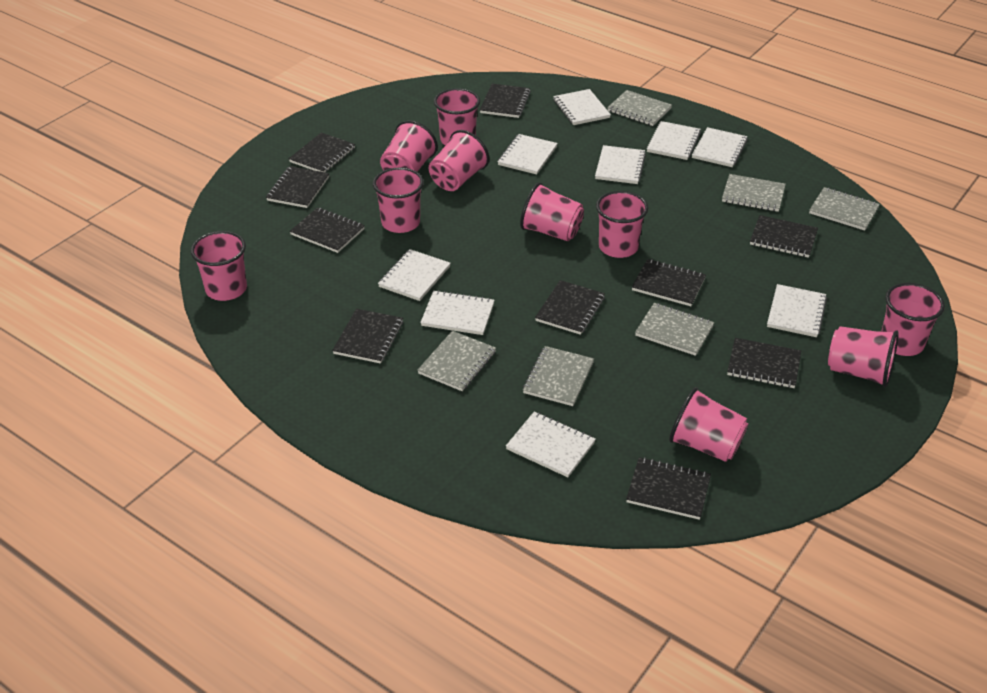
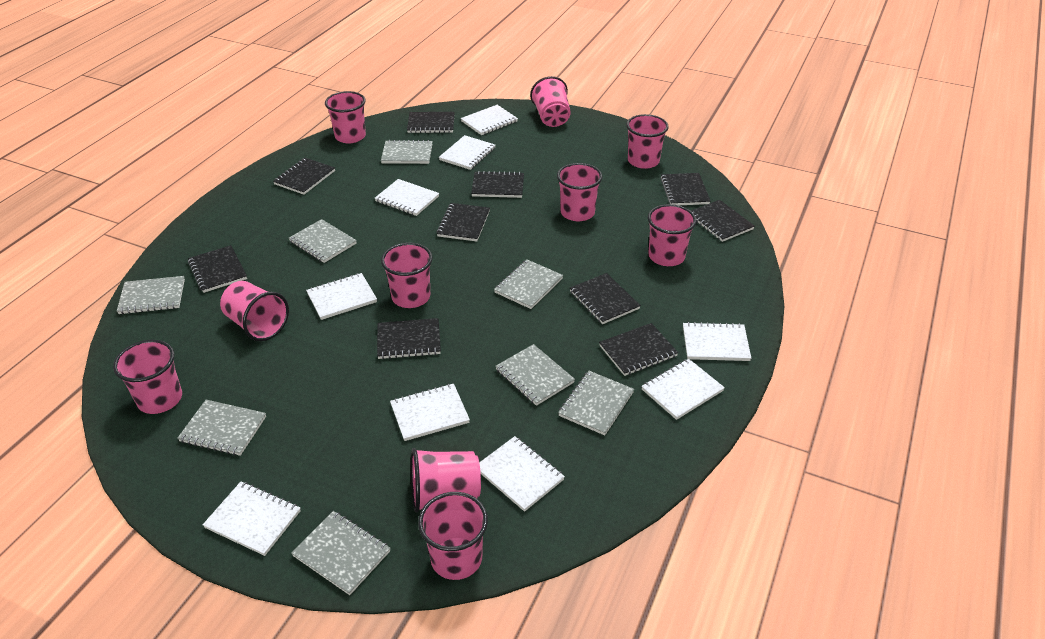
grey notebook: 6 -> 8

